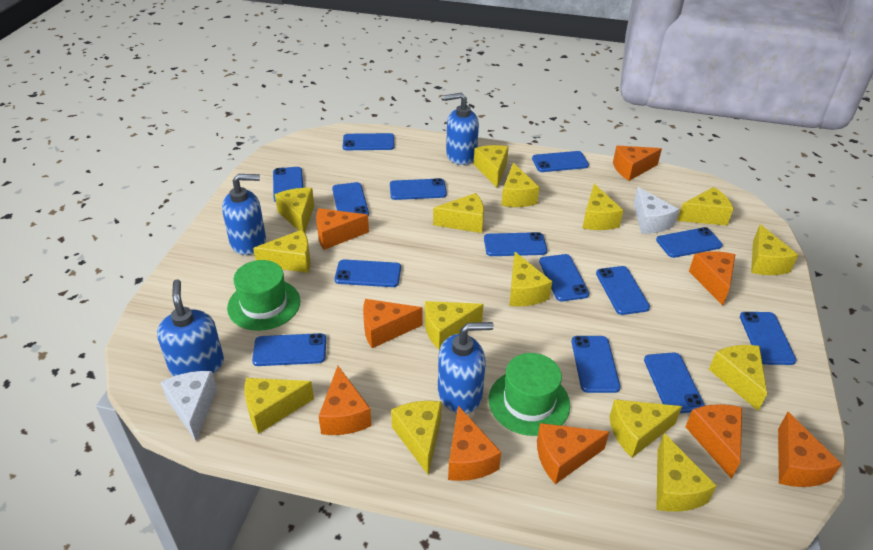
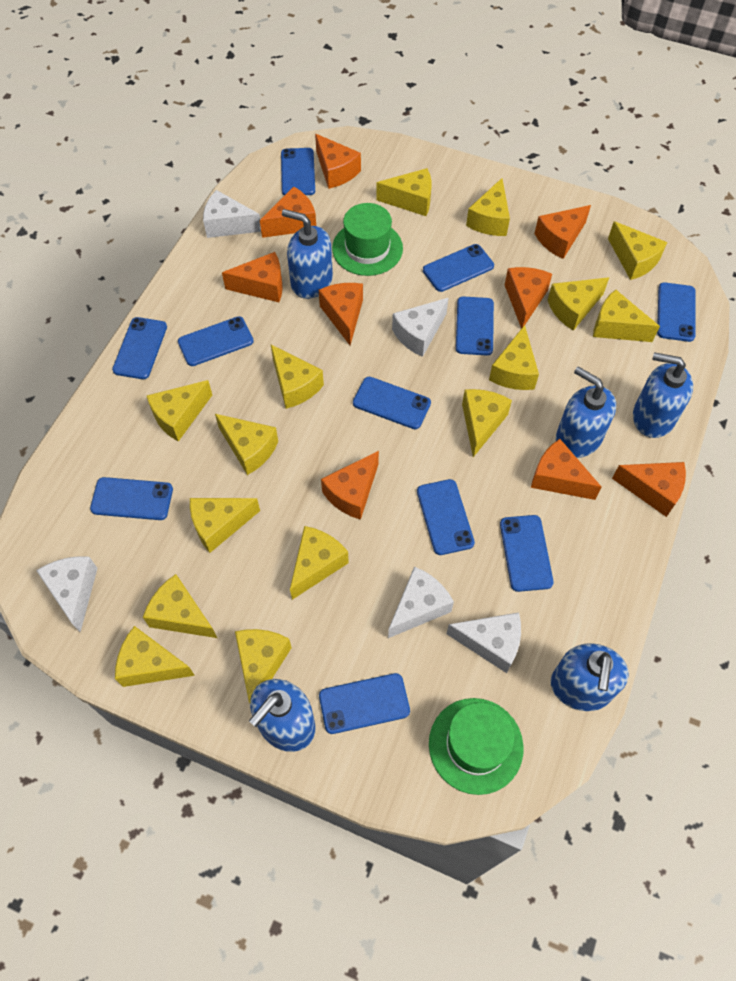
blue phone: 14 -> 11
blue soap dispenser: 4 -> 5
white cheese: 2 -> 5

